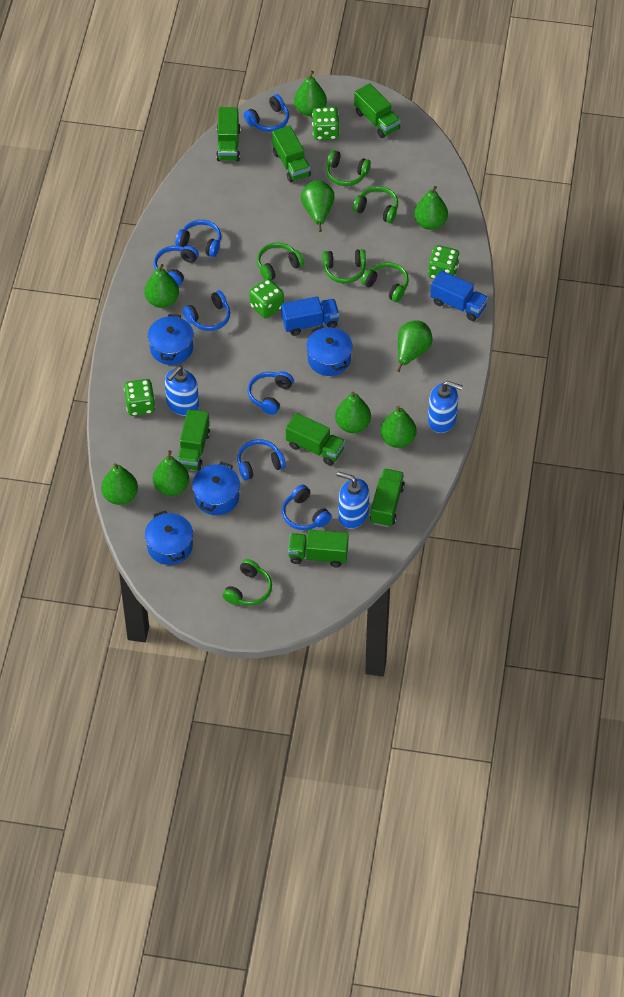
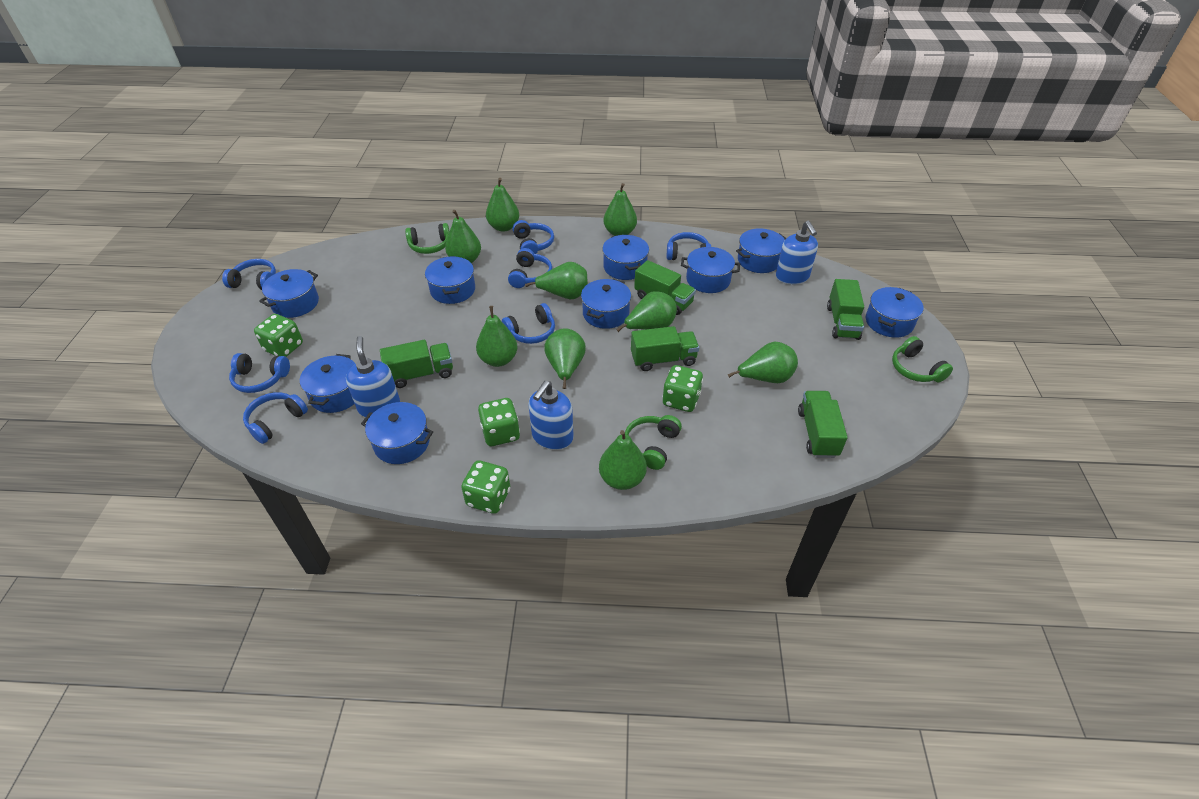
blue pot: 4 -> 9
blue truck: 2 -> 0
green headphones: 6 -> 3
green truck: 7 -> 5

